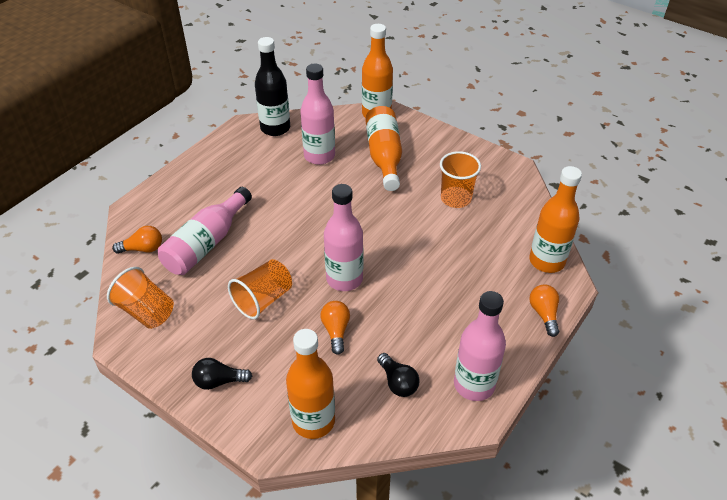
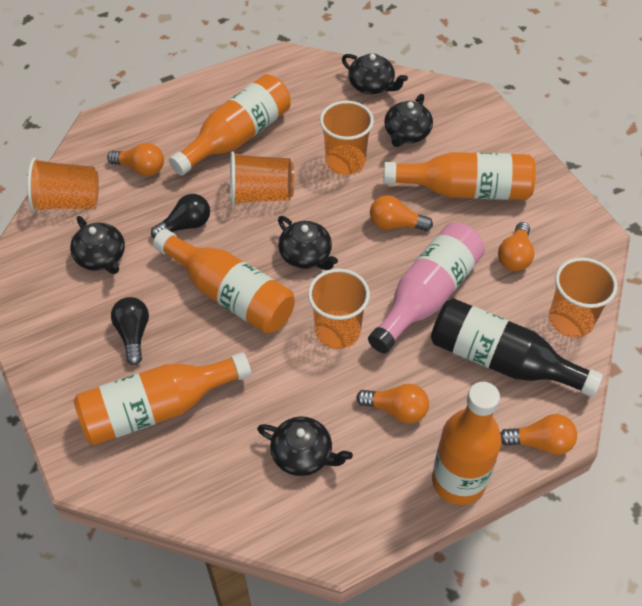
black teapot: 0 -> 5
orange bottle: 4 -> 5
orange cup: 3 -> 5
orange light bulb: 3 -> 5
pink bottle: 4 -> 1

